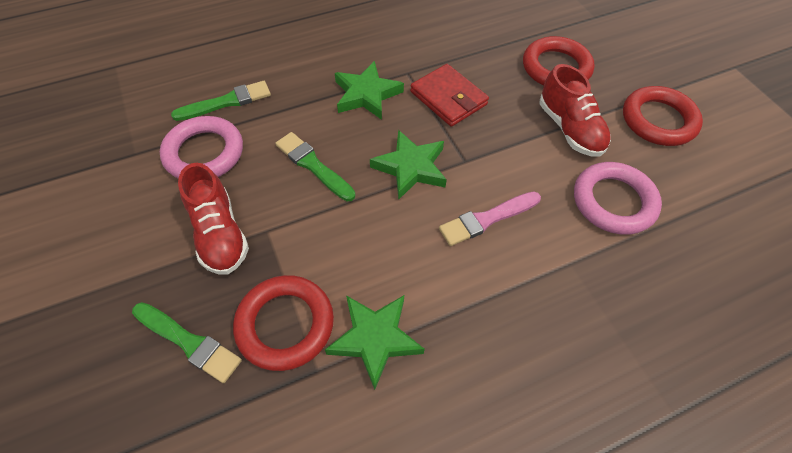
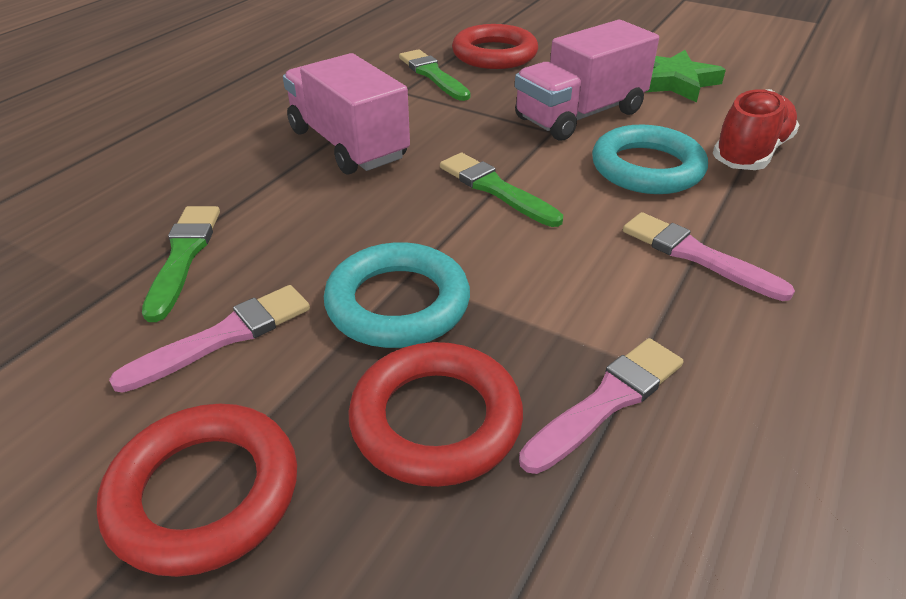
green star: 3 -> 1
pink brush: 1 -> 3
pink ring: 2 -> 0
pink truck: 0 -> 2
red shoe: 2 -> 1
red wallet: 1 -> 0
turquoise ring: 0 -> 2

